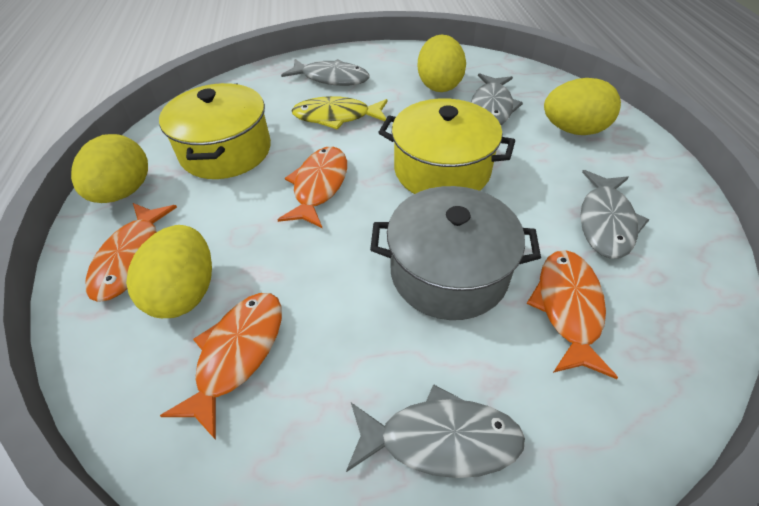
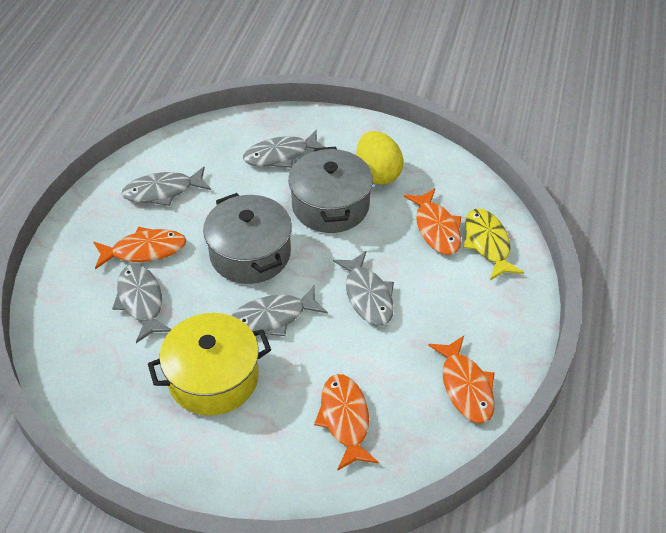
grey fish: 4 -> 5
grey pot: 1 -> 2
yellow egg: 4 -> 1
yellow pot: 2 -> 1

